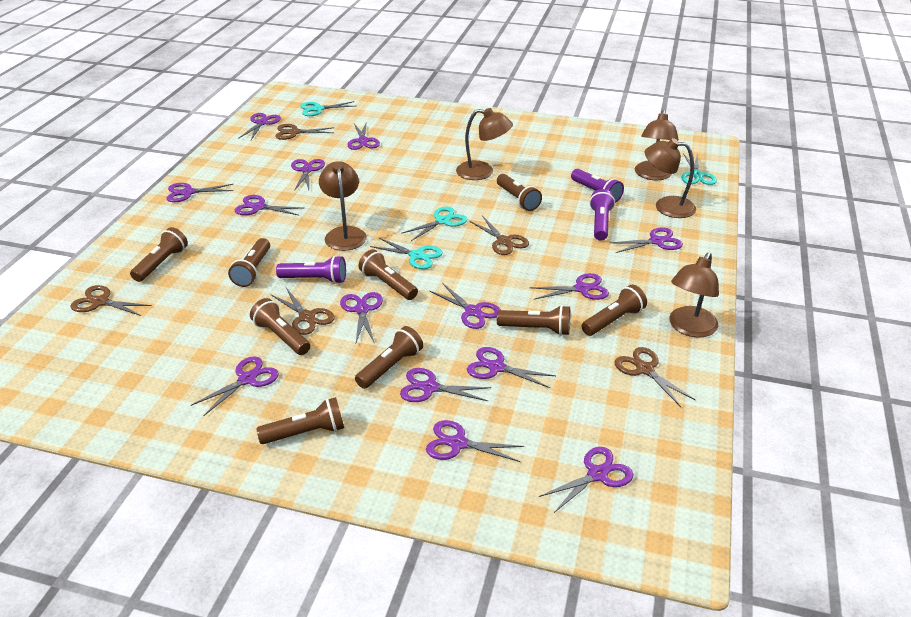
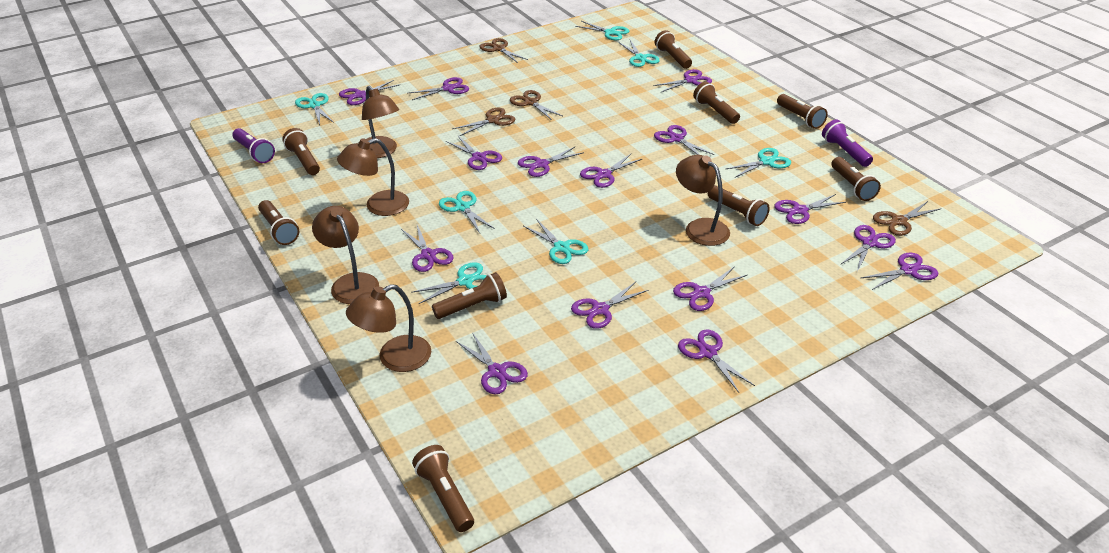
brown scissors: 5 -> 4
purple flashlight: 3 -> 2
purple scissors: 14 -> 15
turquoise scissors: 4 -> 7

